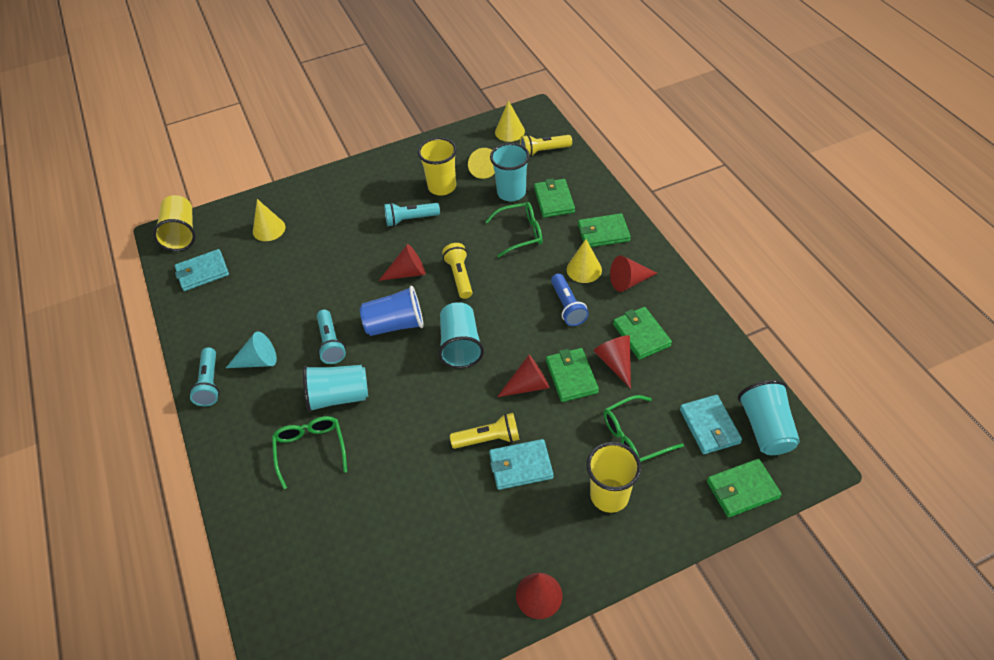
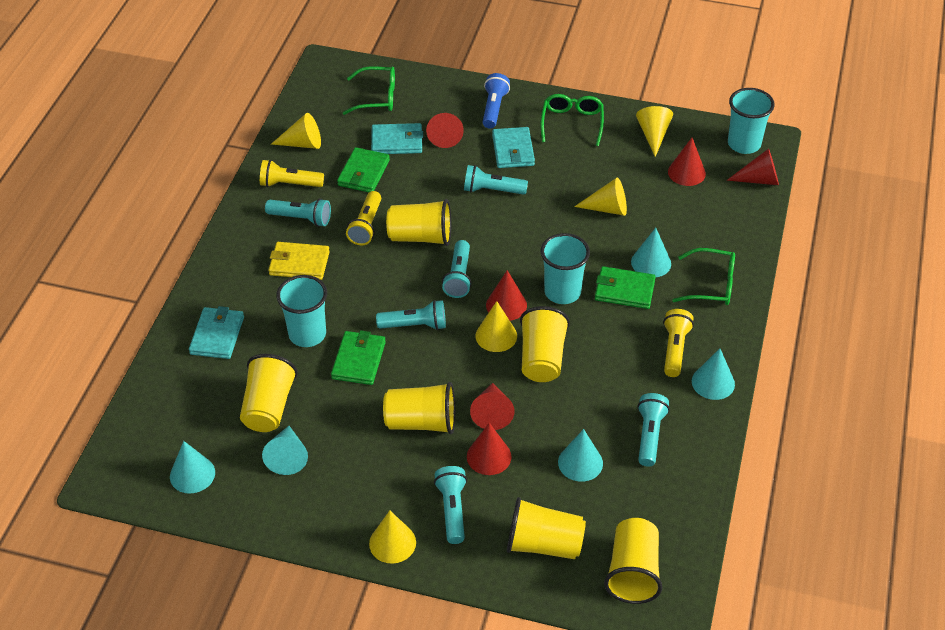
blue cup: 1 -> 0
green wallet: 5 -> 3
red cone: 5 -> 6
turquoise cone: 1 -> 5
turquoise cup: 4 -> 3
turquoise flashlight: 3 -> 6
yellow cone: 4 -> 5
yellow cup: 3 -> 6
yellow wallet: 0 -> 1

